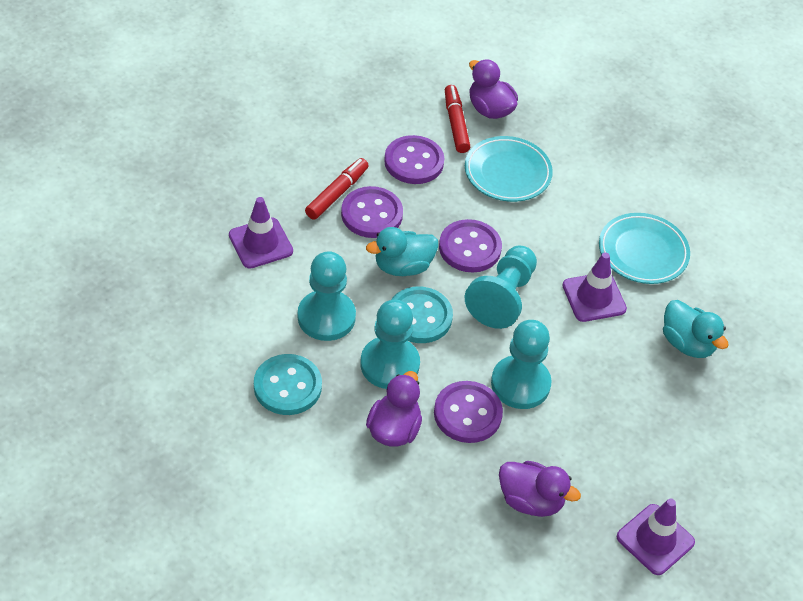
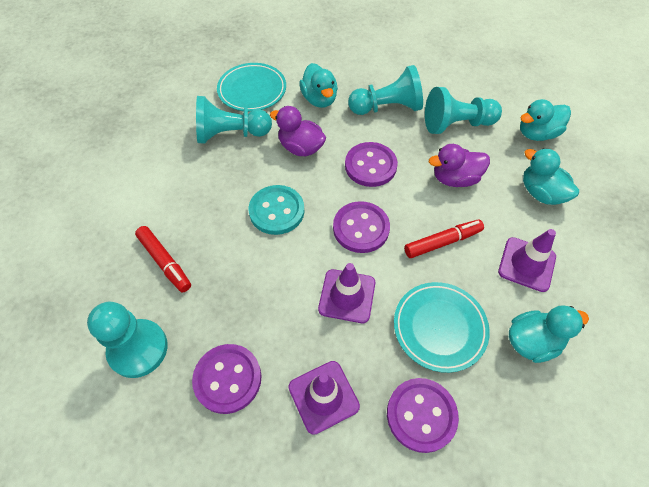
purple duck: 3 -> 2
turquoise button: 2 -> 1
turquoise duck: 2 -> 4

